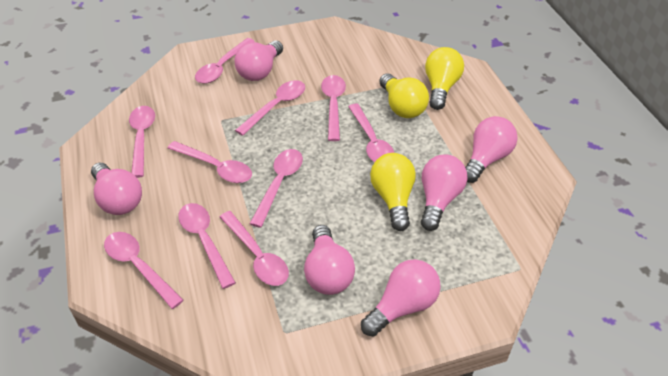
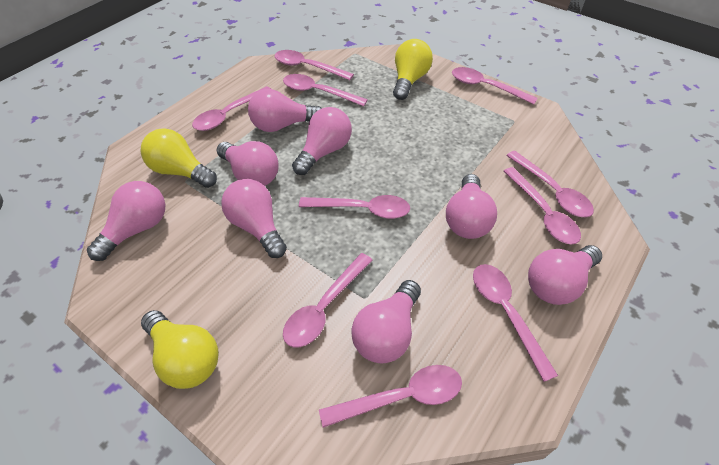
pink light bulb: 6 -> 8

